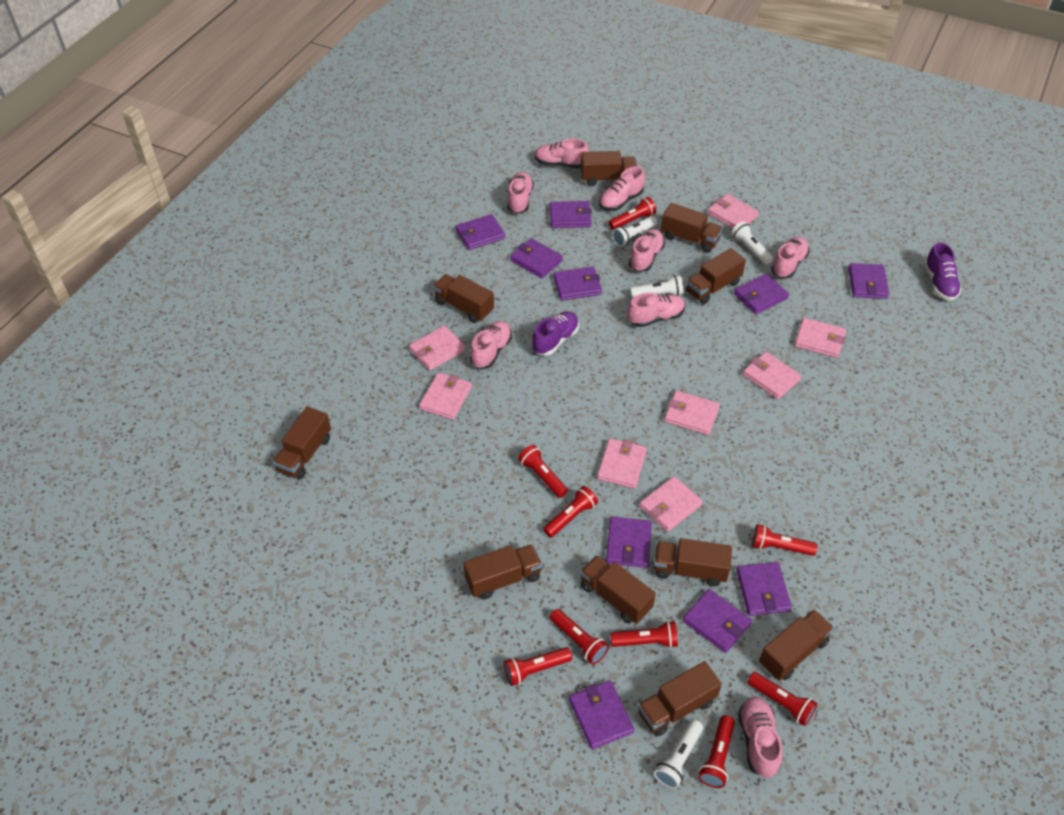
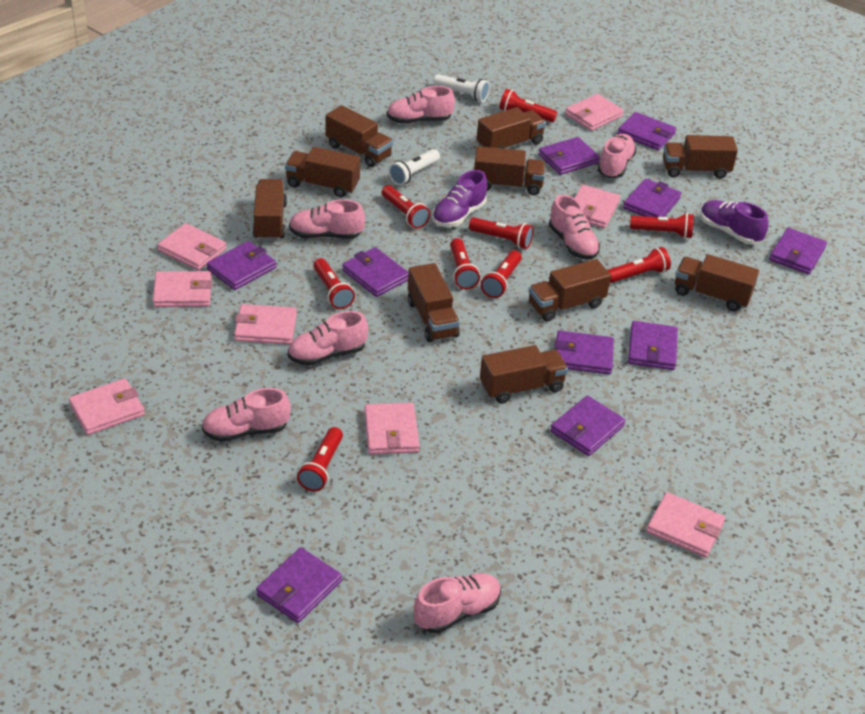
pink shoe: 8 -> 7
white flashlight: 4 -> 2

